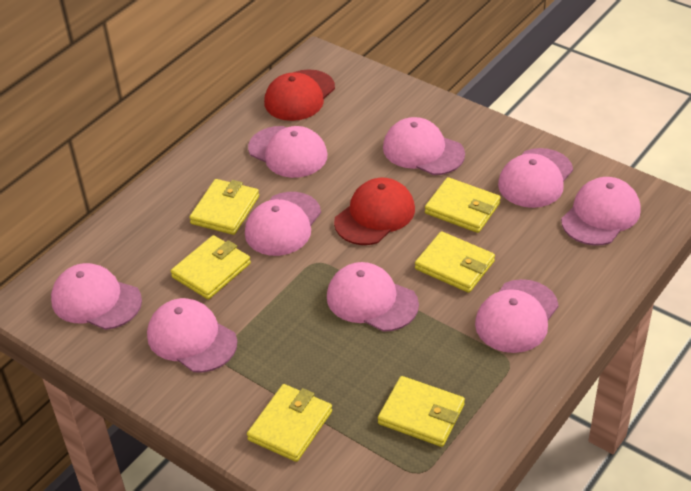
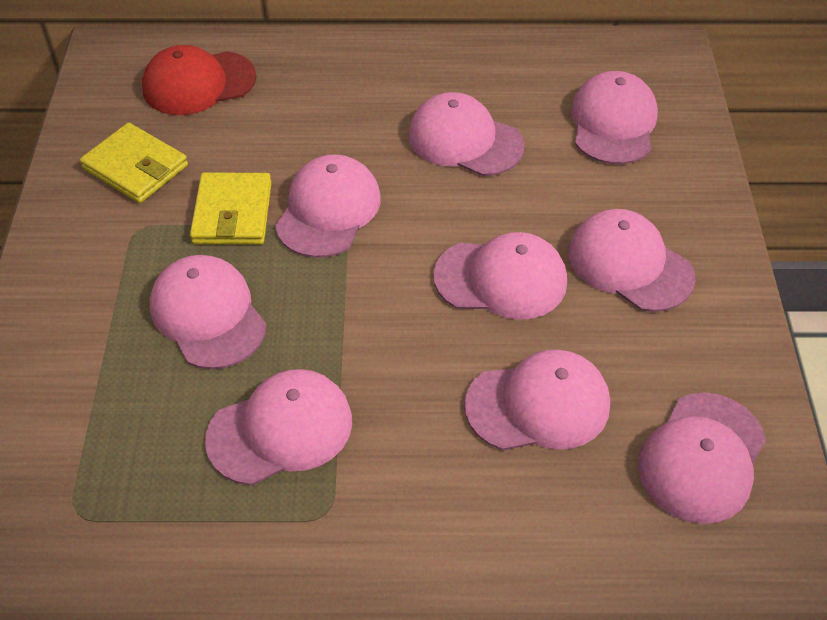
red cap: 2 -> 1
yellow wallet: 6 -> 2

